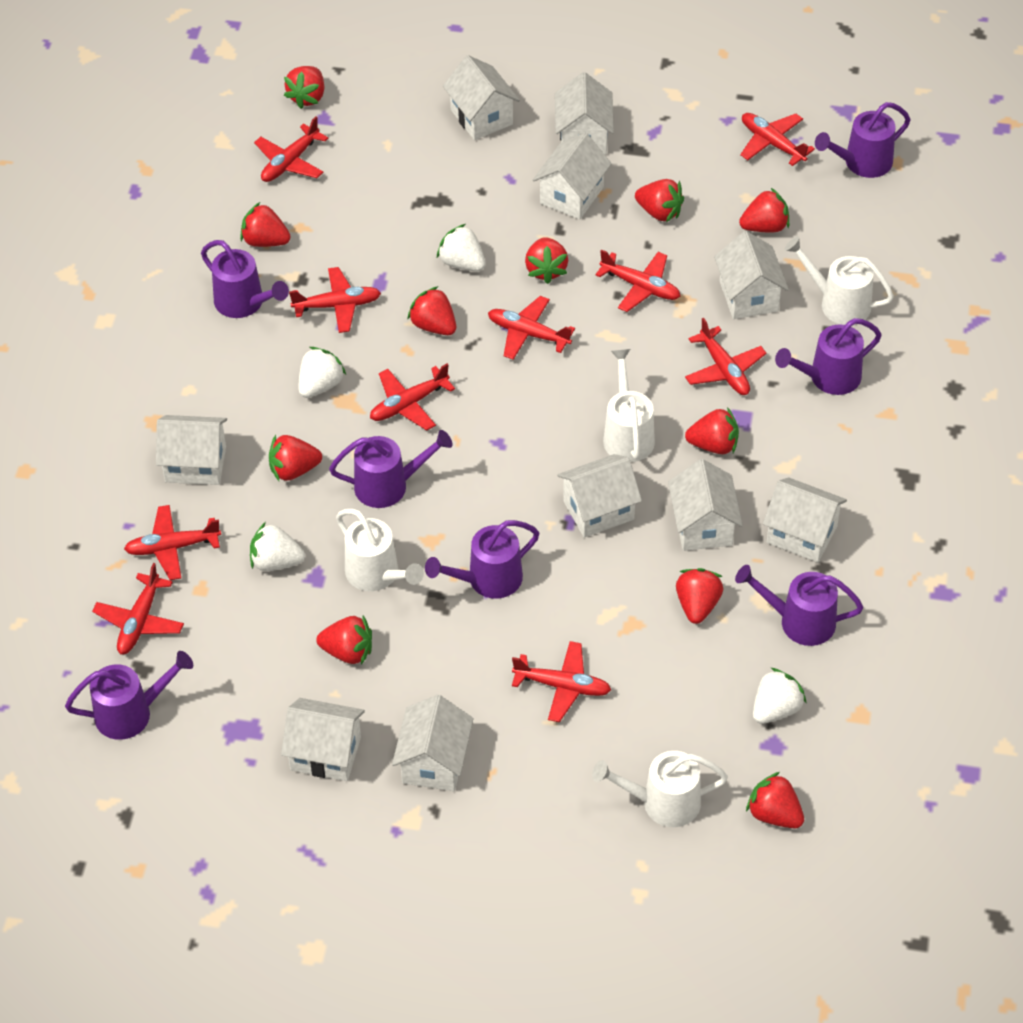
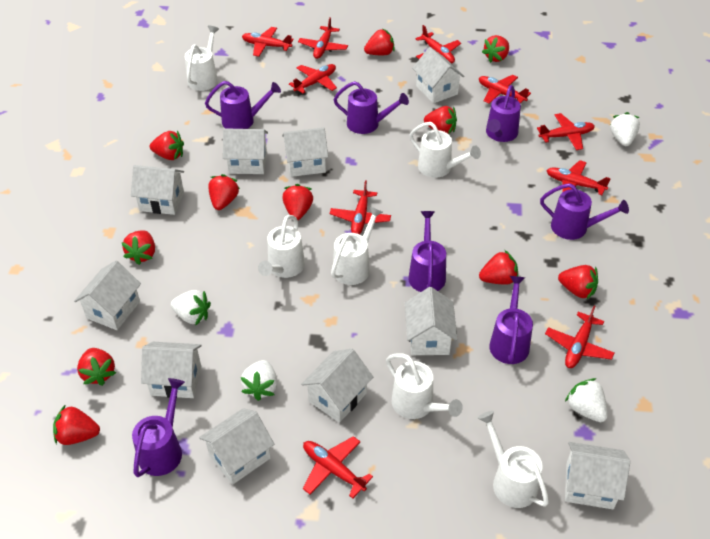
white watering can: 4 -> 6

